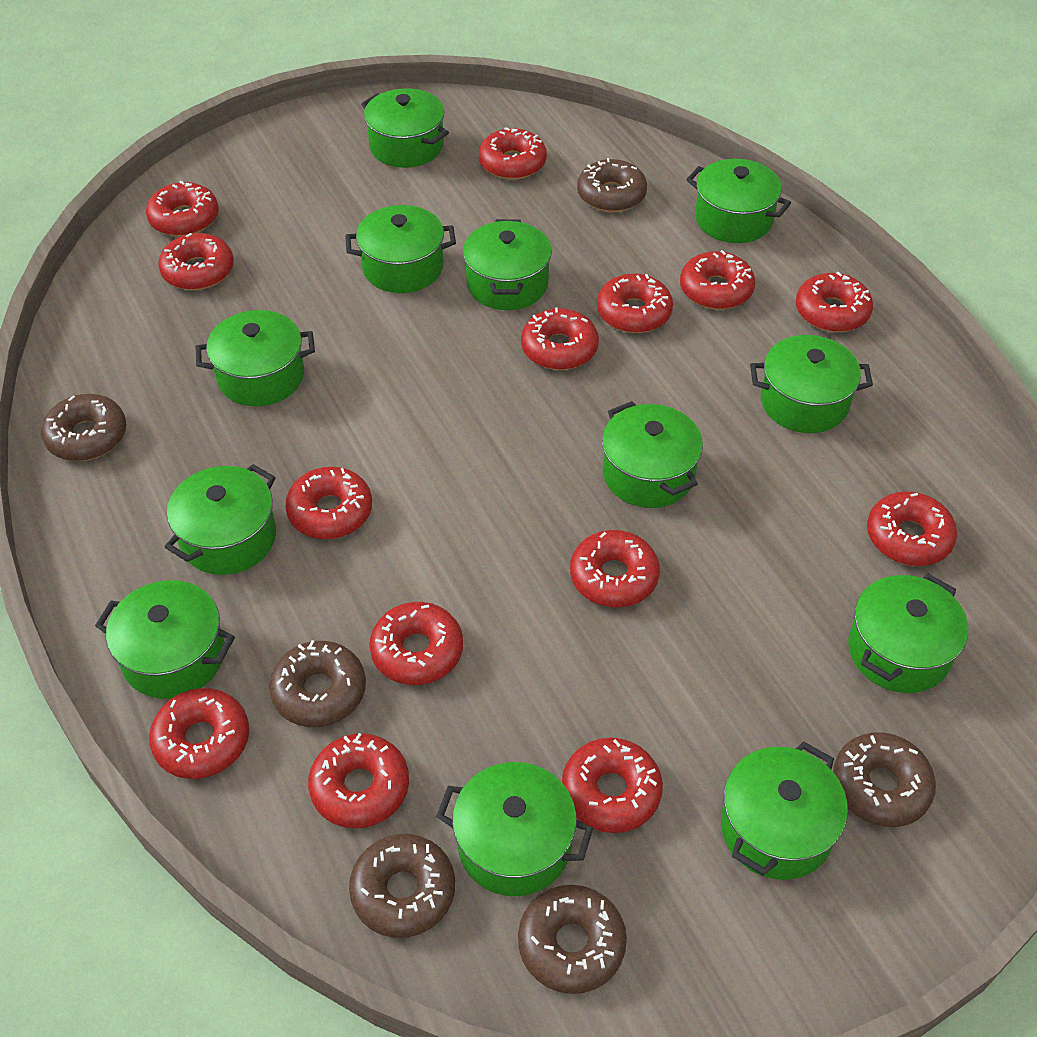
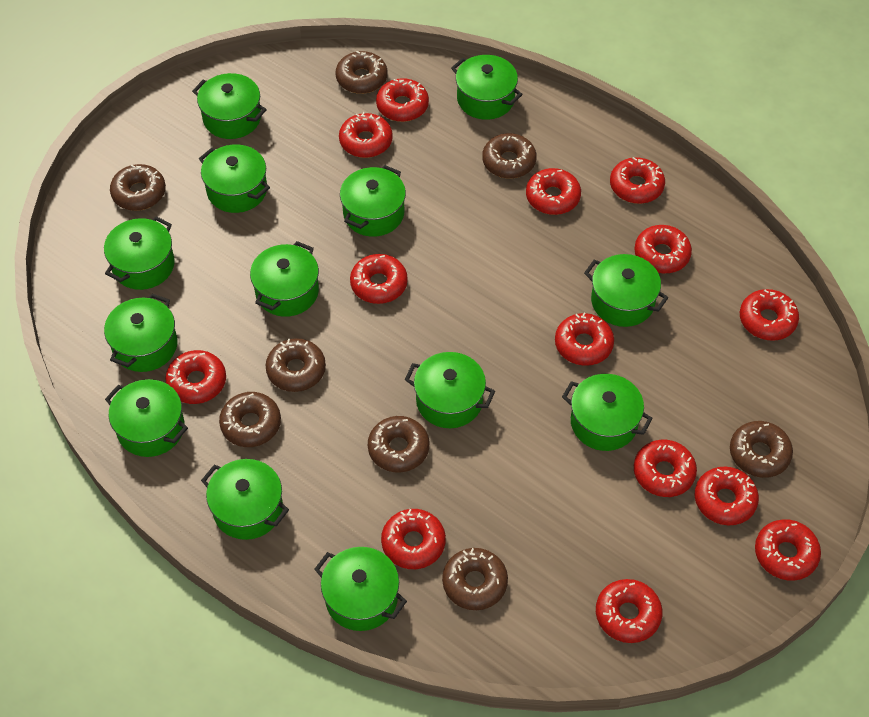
brown donut: 6 -> 8
green pot: 12 -> 13

